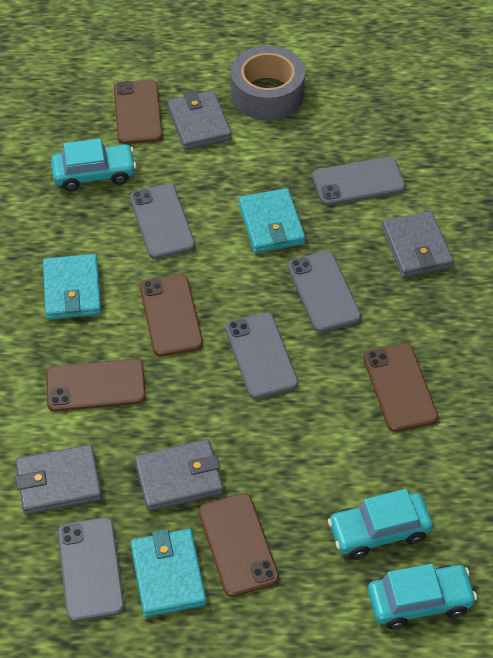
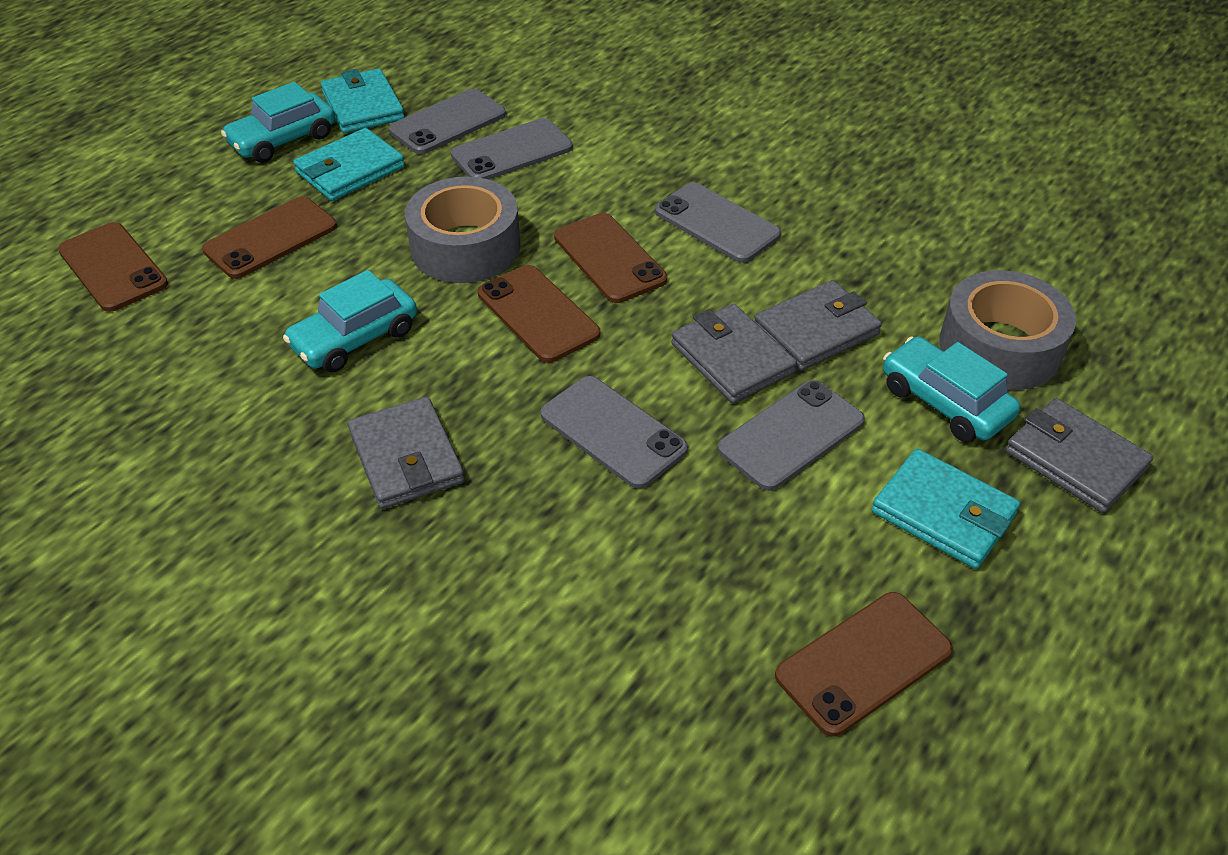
grey tape: 1 -> 2

